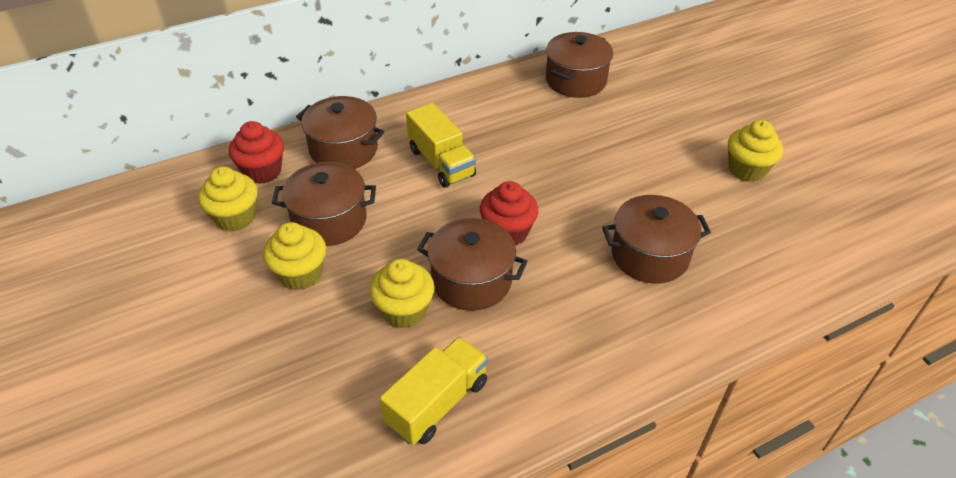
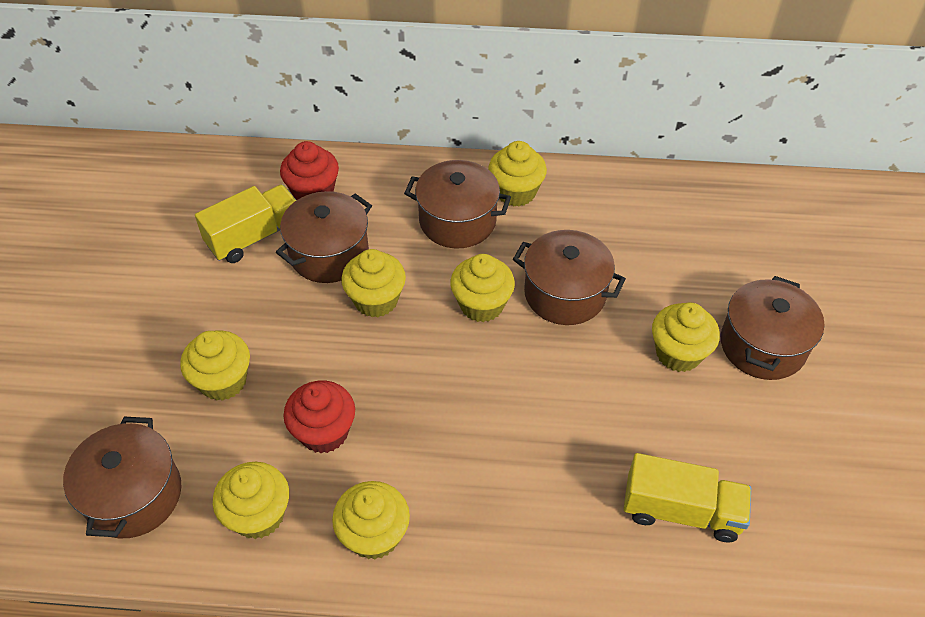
yellow cupcake: 4 -> 7

